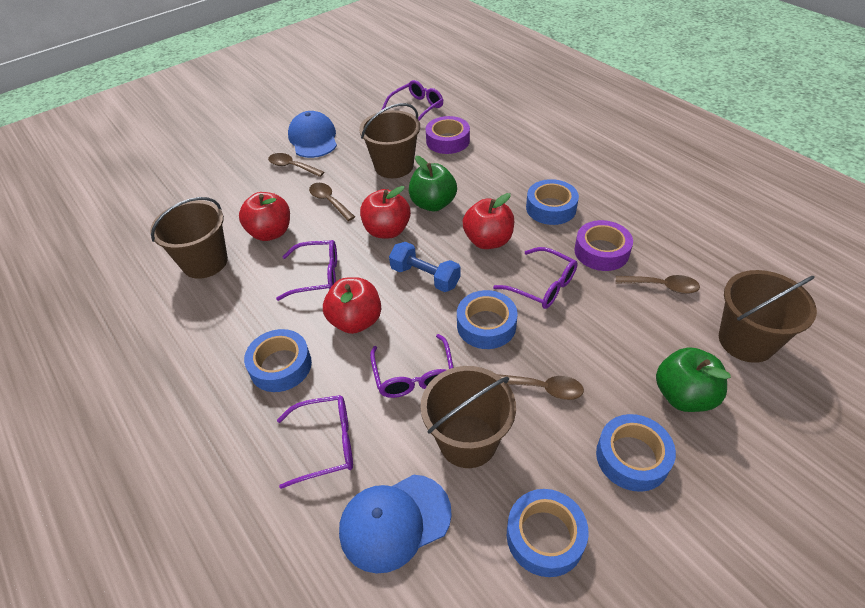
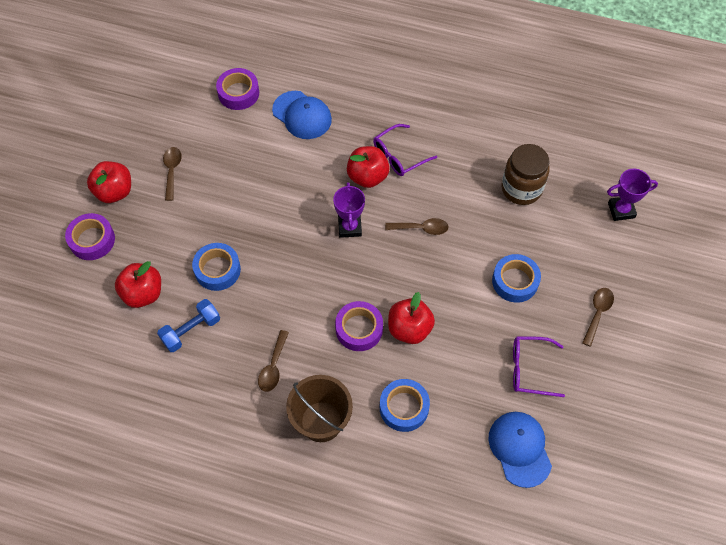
blue tape: 5 -> 3
brown bucket: 4 -> 1
brown jar: 0 -> 1
green apple: 2 -> 0
purple glasses: 5 -> 2
purple tape: 2 -> 3
purple trophy: 0 -> 2

